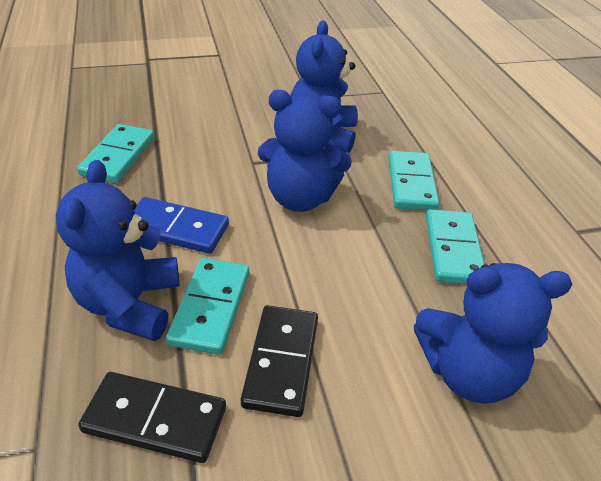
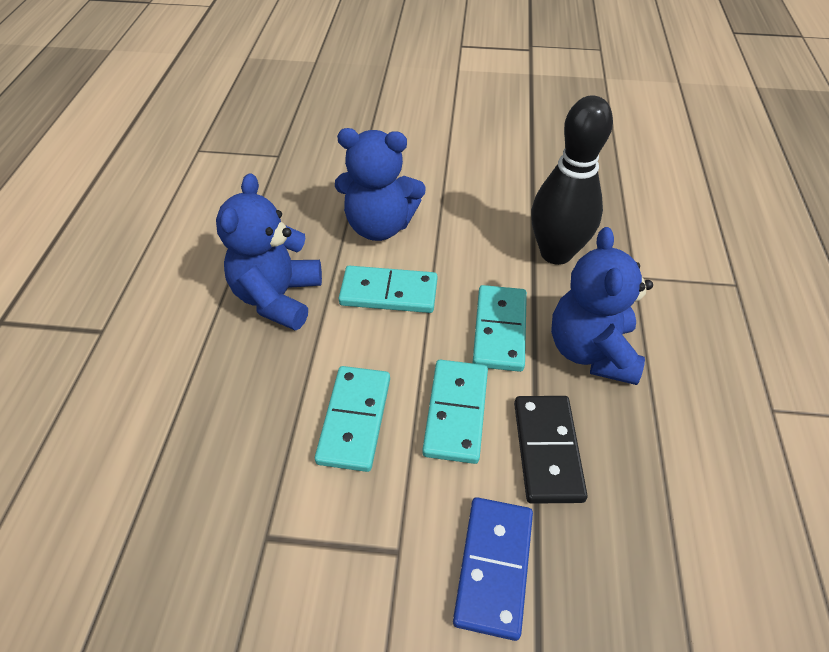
black bowling pin: 0 -> 1
black domino: 2 -> 1
blue teddy bear: 4 -> 3

